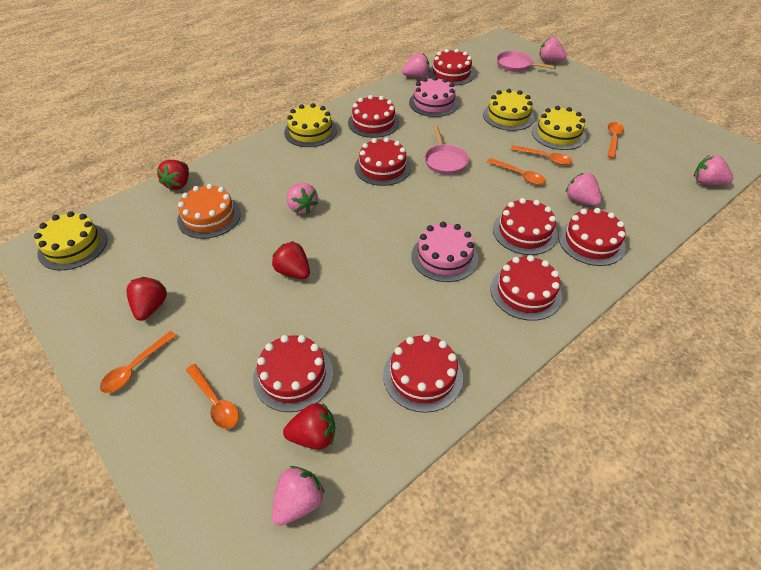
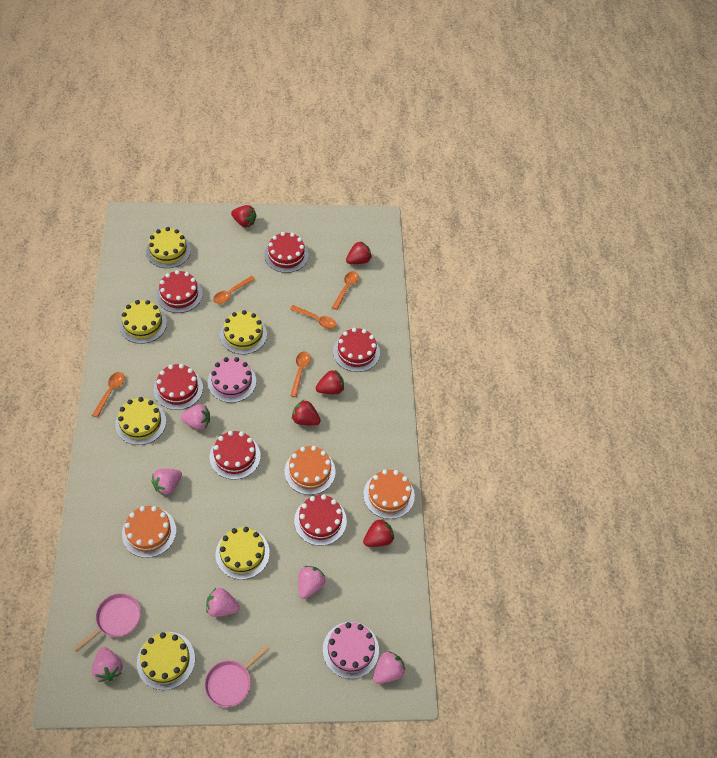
orange cake: 1 -> 3
red cake: 8 -> 6
red strawberry: 4 -> 5
yellow cake: 4 -> 6

